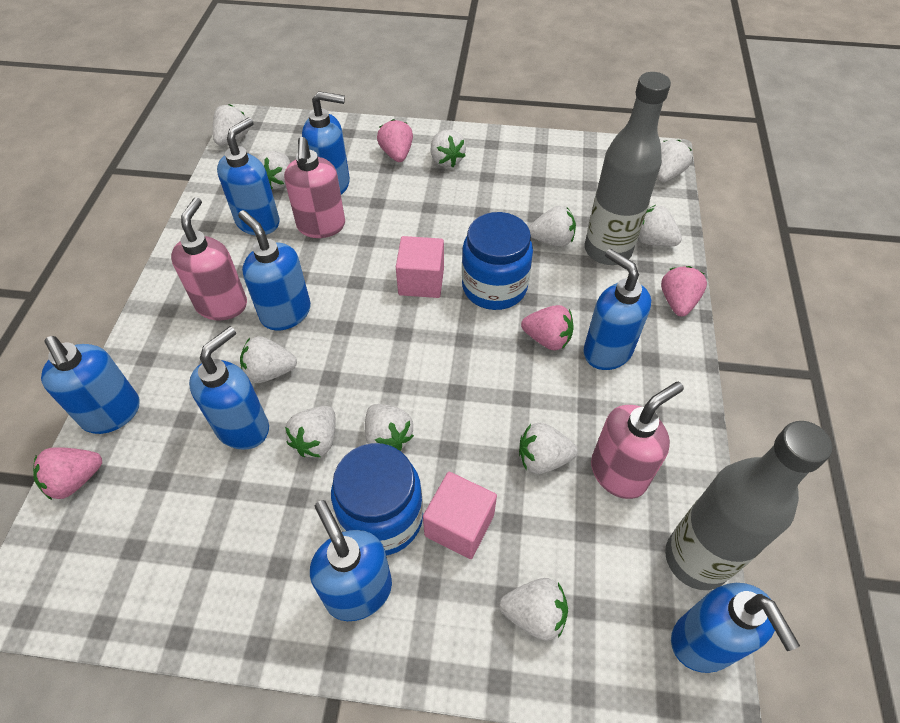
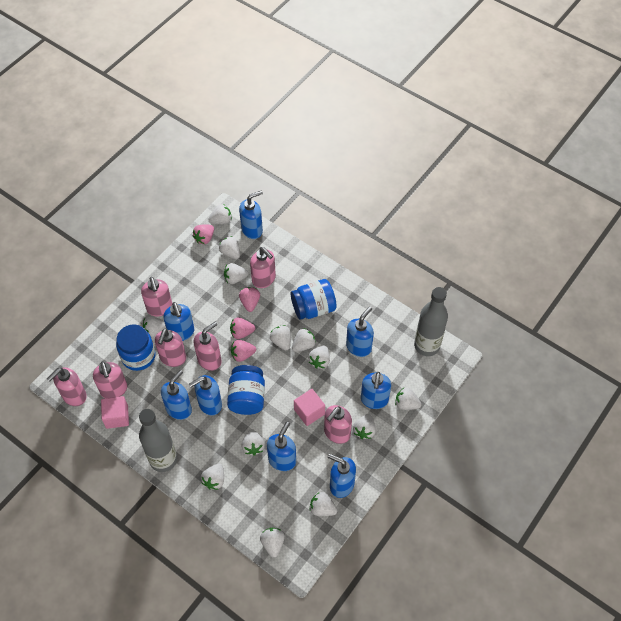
blue jar: 2 -> 3
pink soap dispenser: 3 -> 7
white strawberry: 11 -> 13

